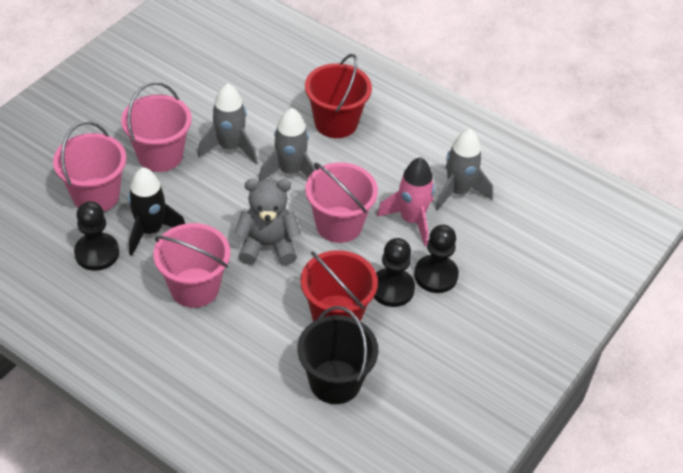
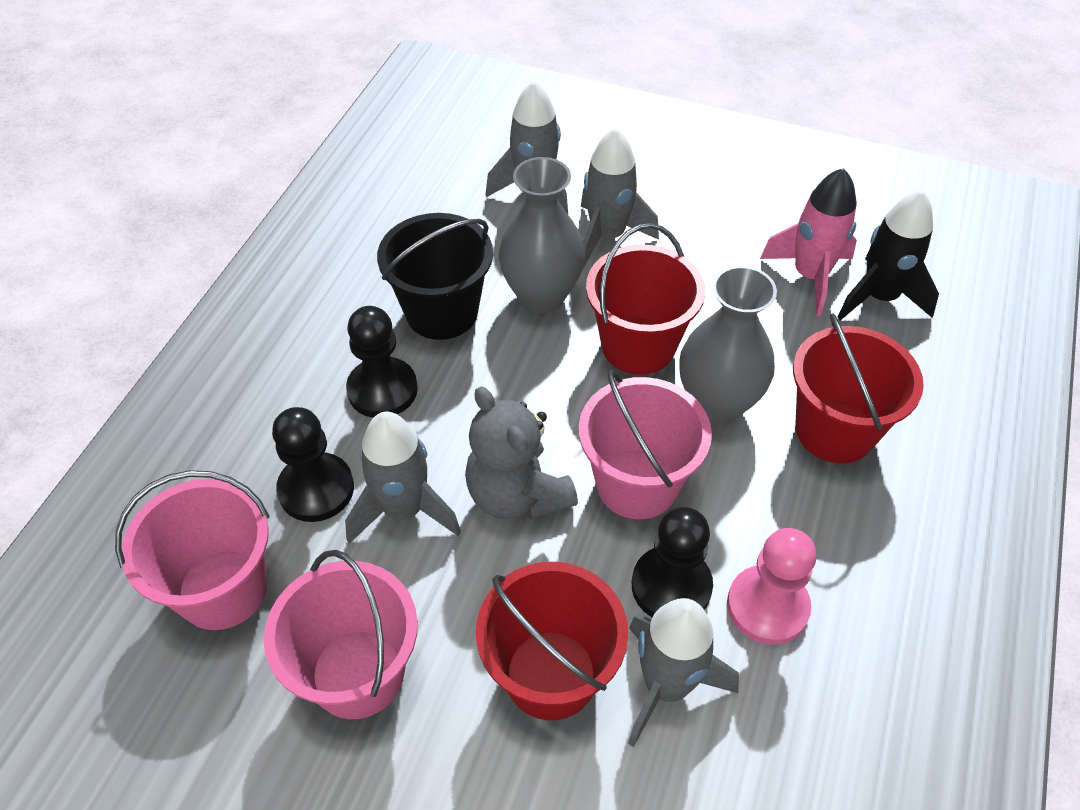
grey rocket: 3 -> 4
grey vase: 0 -> 2
pink bucket: 4 -> 3
pink pawn: 0 -> 1
red bucket: 2 -> 3

